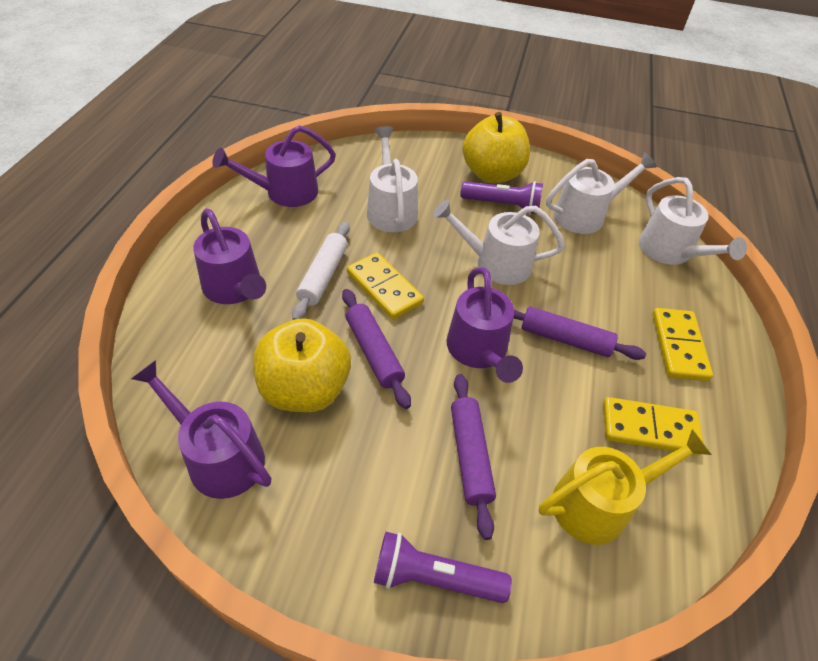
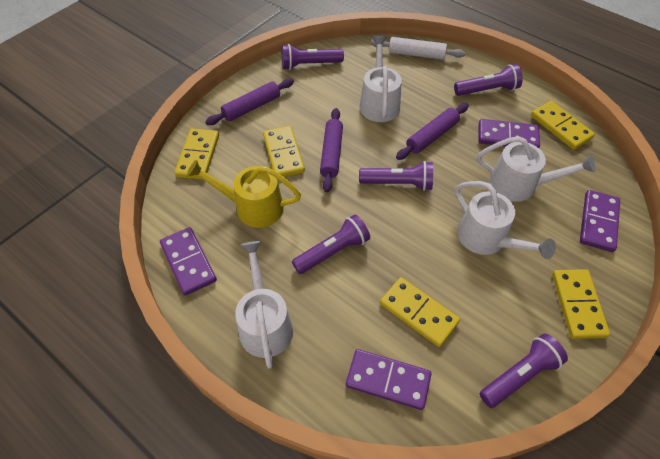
purple domino: 0 -> 4
purple flashlight: 2 -> 5
purple watering can: 4 -> 0
yellow apple: 2 -> 0
yellow domino: 3 -> 5

